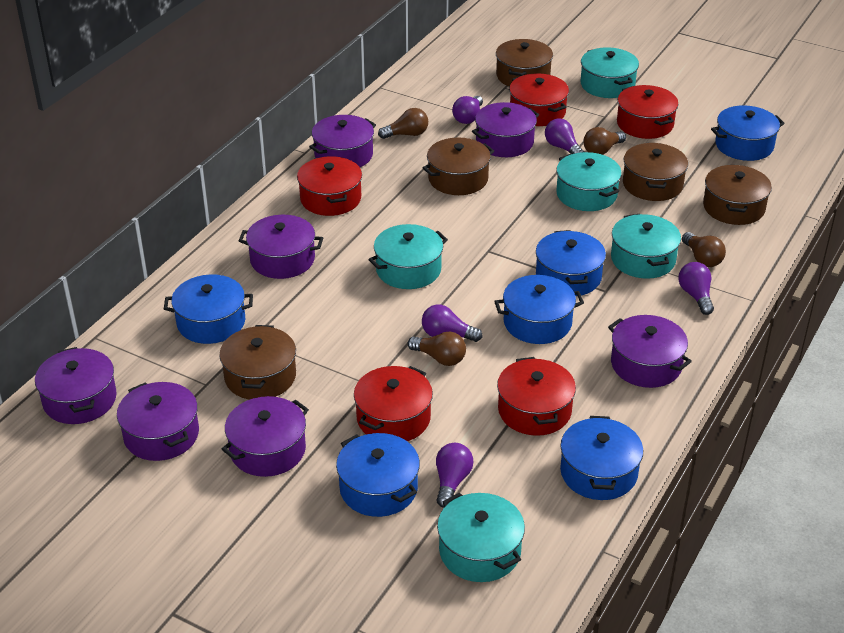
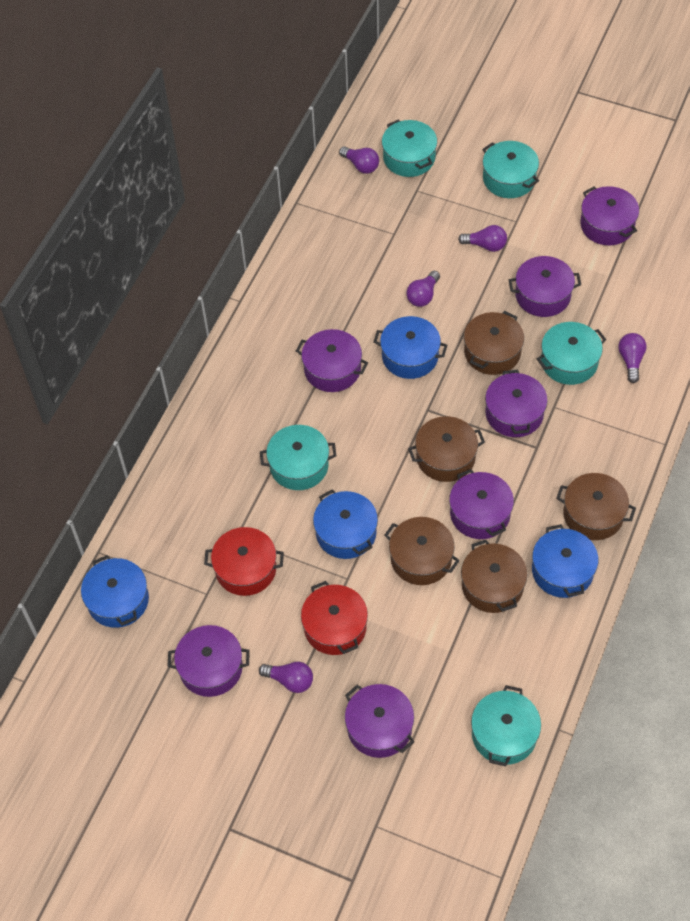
blue pot: 6 -> 4
brown light bulb: 4 -> 0
red pot: 5 -> 2

